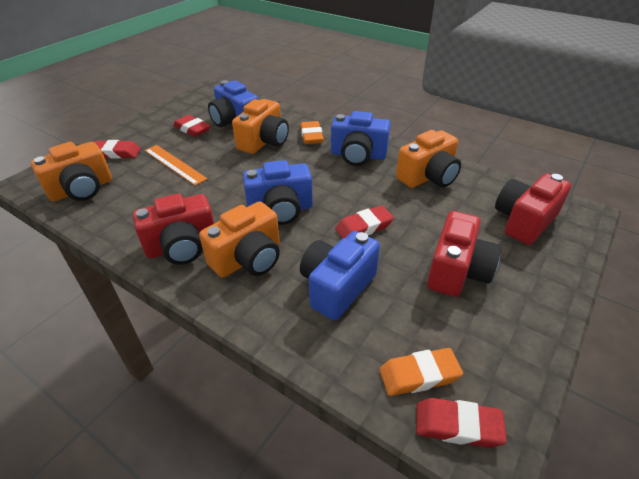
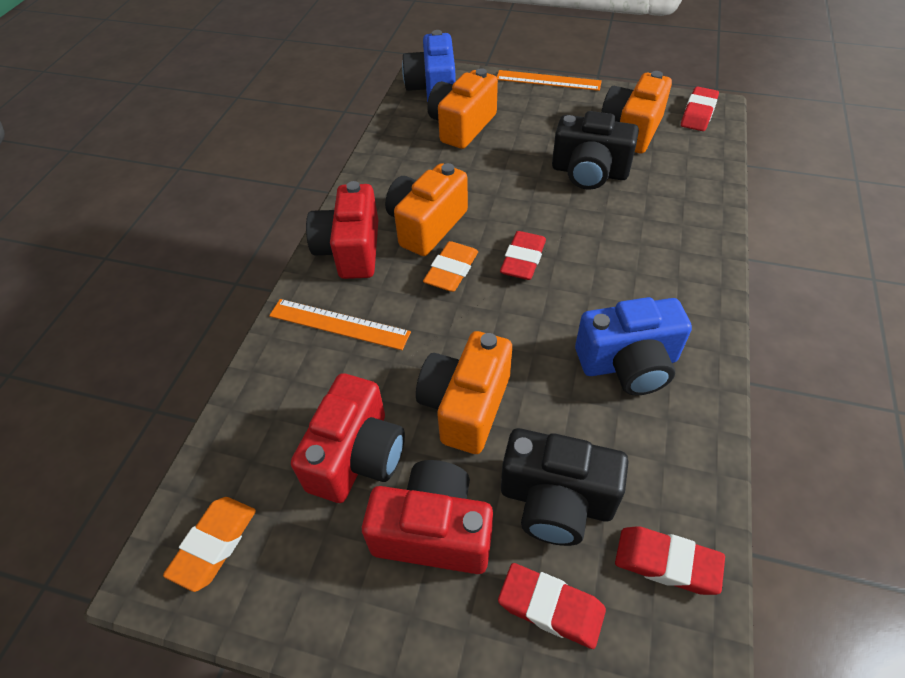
black camera: 0 -> 2
blue camera: 4 -> 2
orange ruler: 1 -> 2

